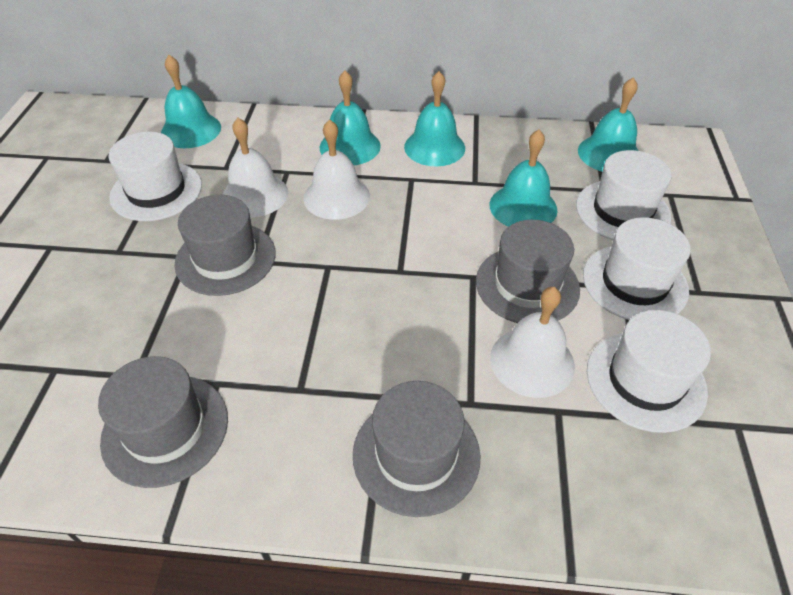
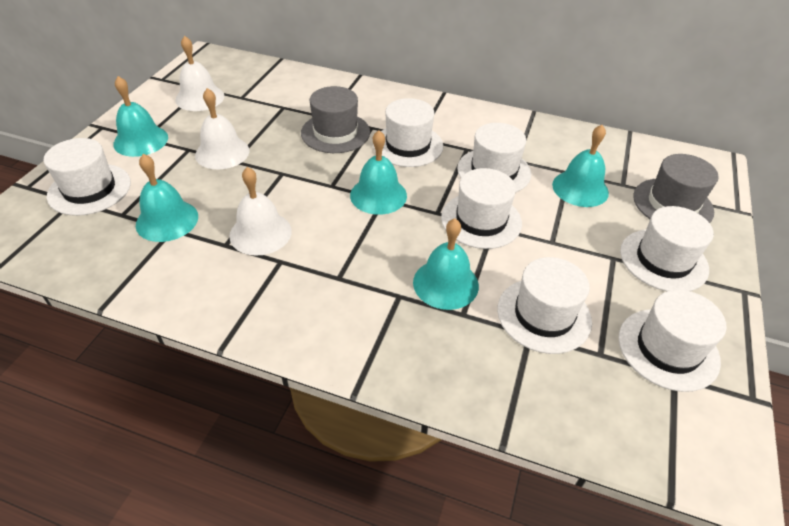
grey hat: 4 -> 2
white hat: 4 -> 7

